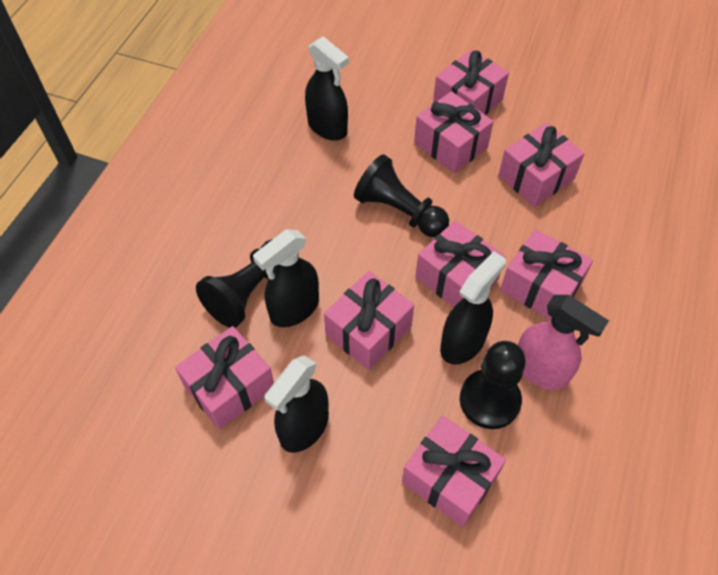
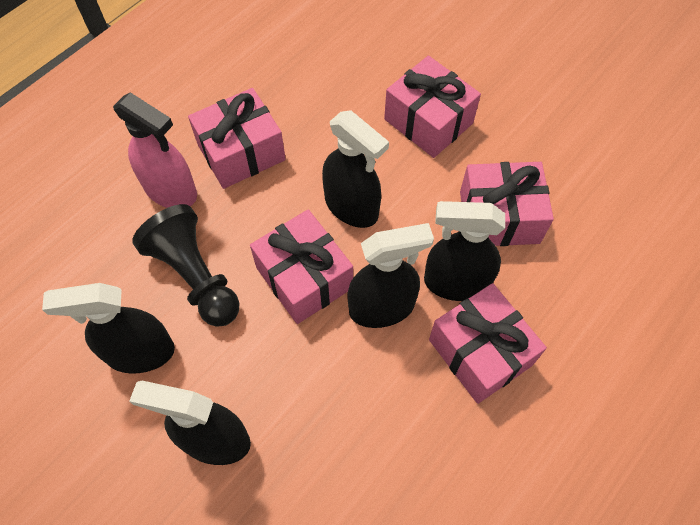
black pawn: 3 -> 1
black spray bottle: 4 -> 5
pink gift: 8 -> 5

